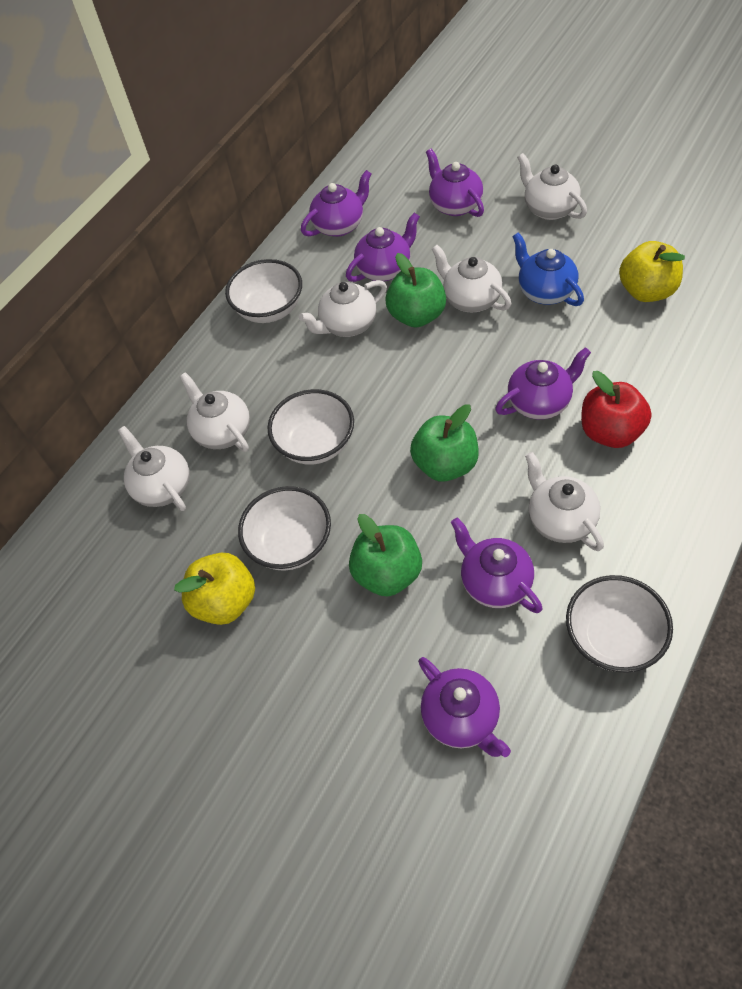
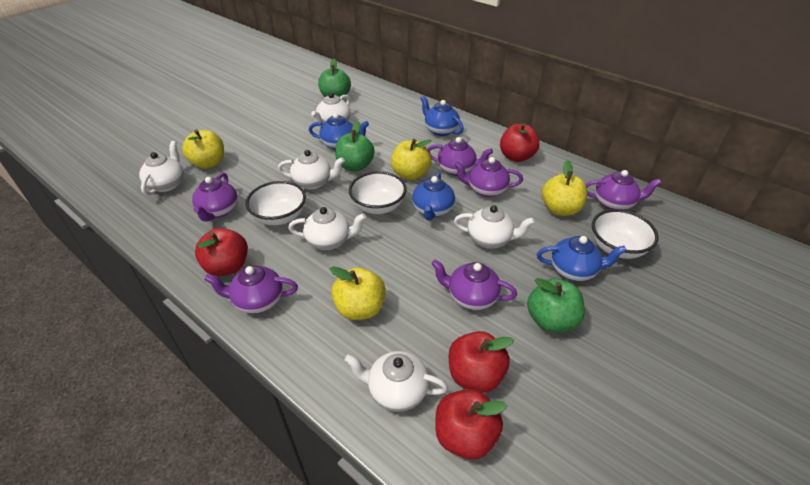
blue teapot: 1 -> 4
red apple: 1 -> 4
white bowl: 4 -> 3
yellow apple: 2 -> 4

